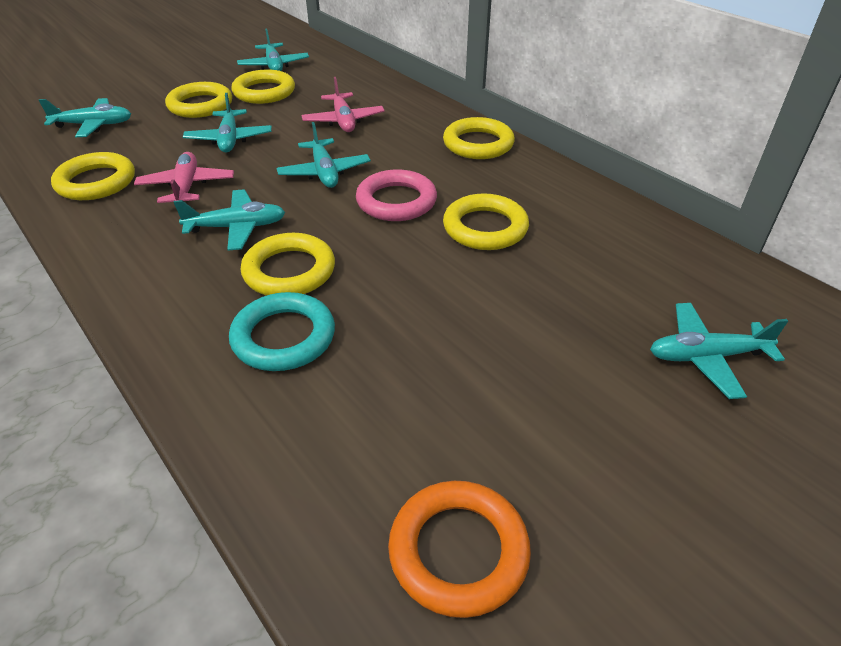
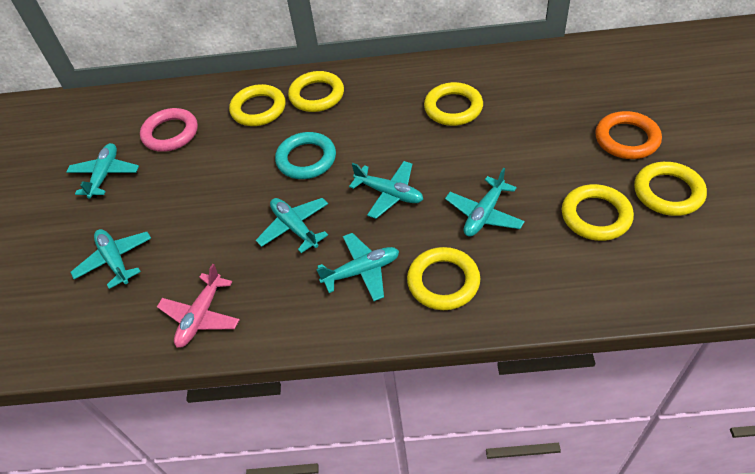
pink plane: 2 -> 1

